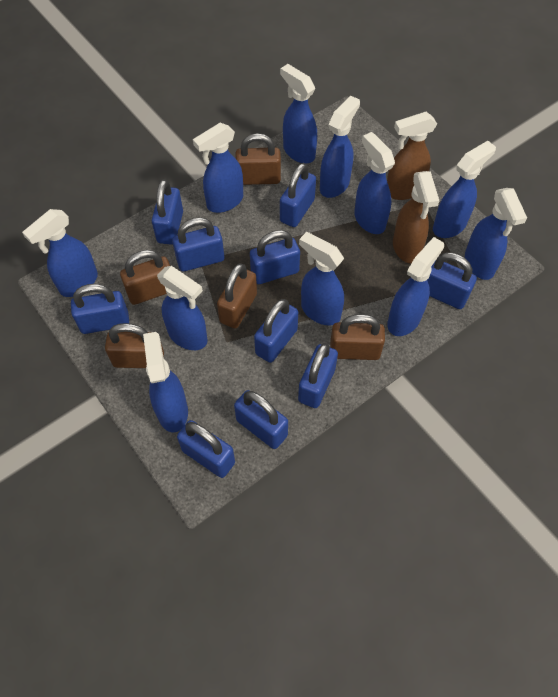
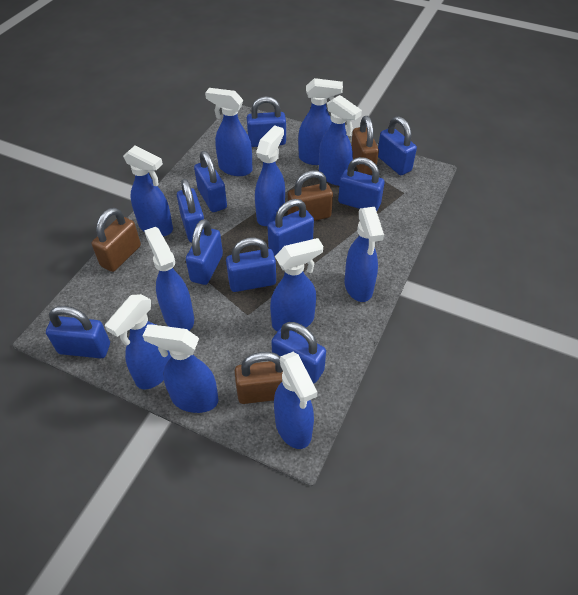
brown padlock: 5 -> 4
brown spray bottle: 2 -> 0

